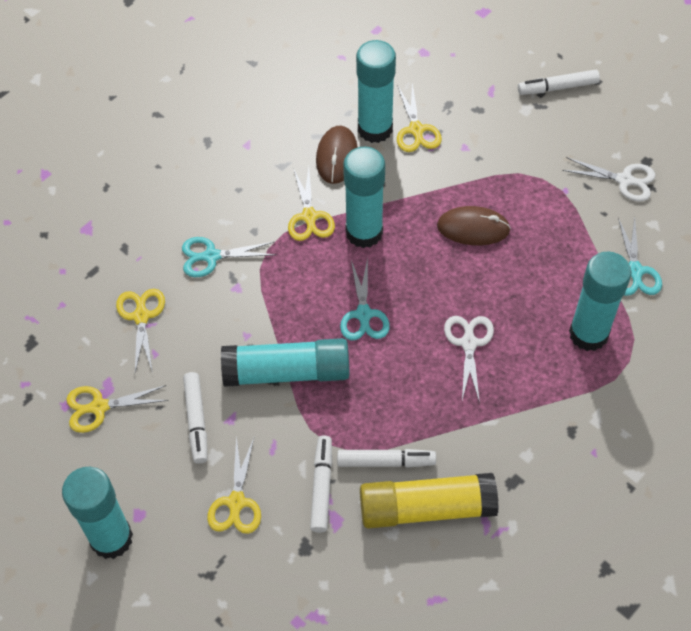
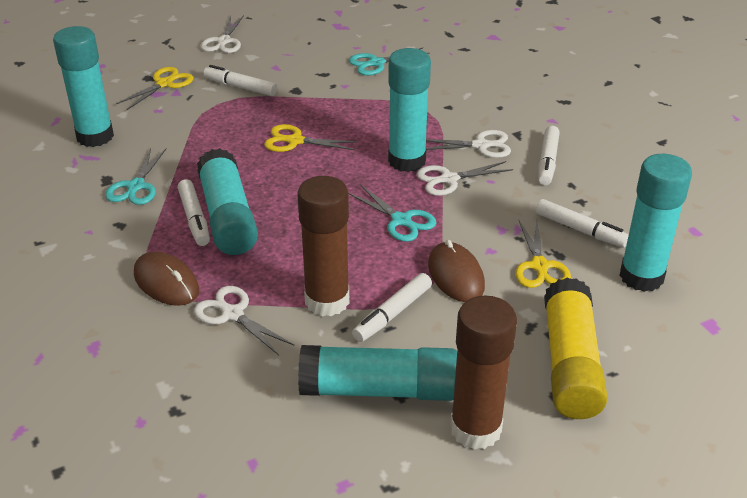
brown glue stick: 0 -> 2
white marker: 4 -> 5
white scissors: 2 -> 4
yellow scissors: 5 -> 3

